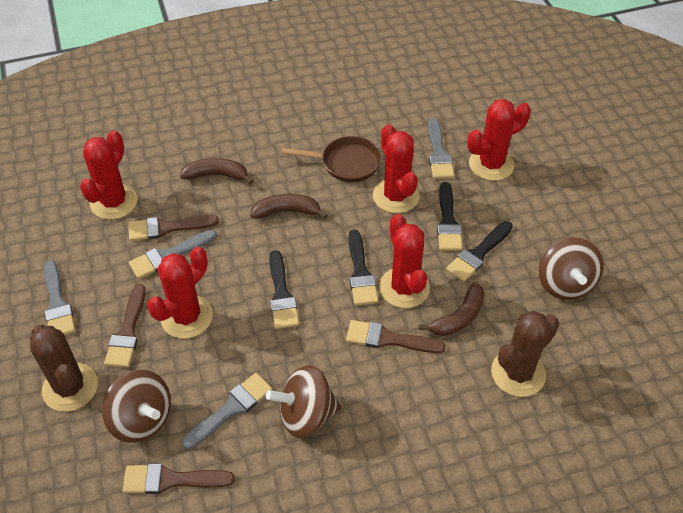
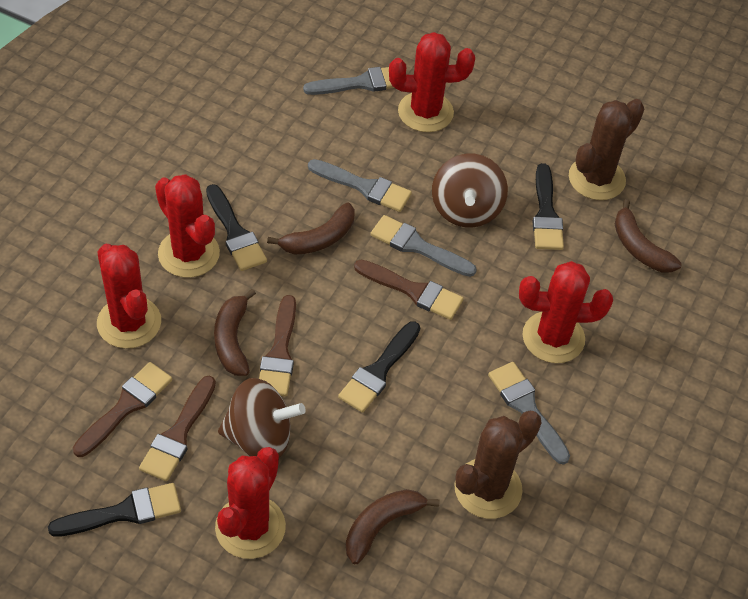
brown banana: 3 -> 4
brown pan: 1 -> 0
brown spinning top: 3 -> 2

